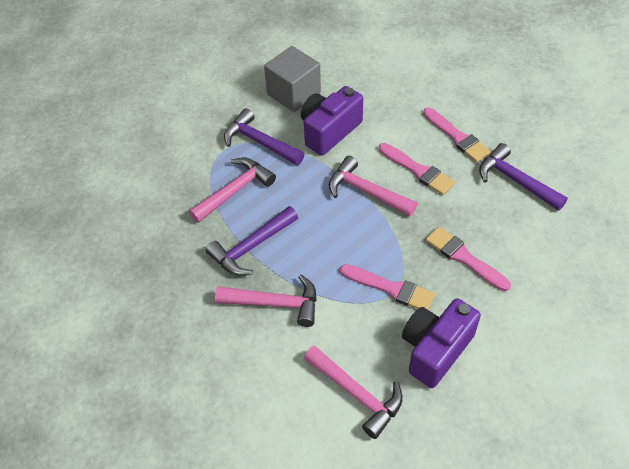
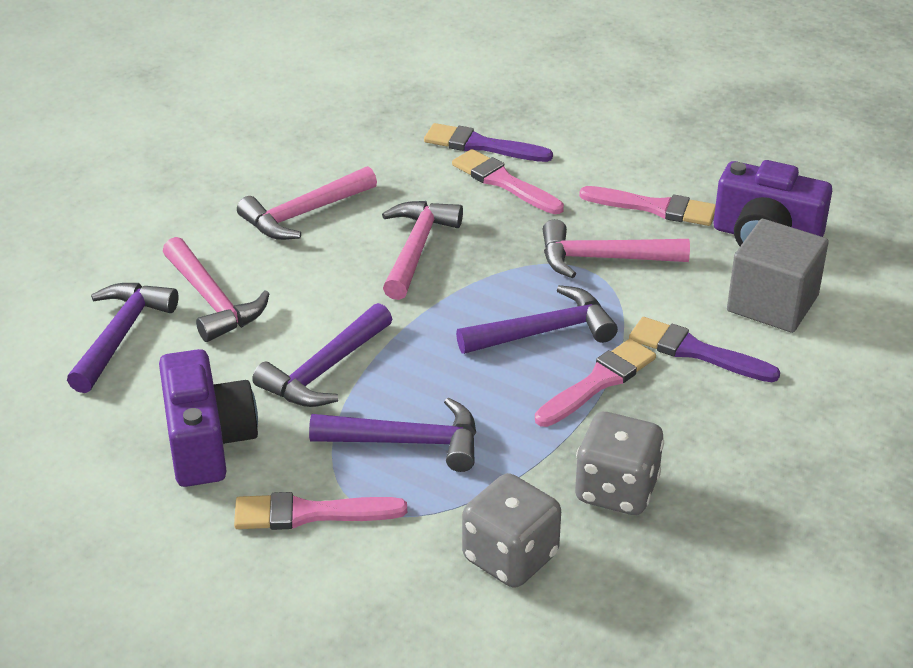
grey dice: 0 -> 2
purple brush: 0 -> 2
purple hammer: 3 -> 4

